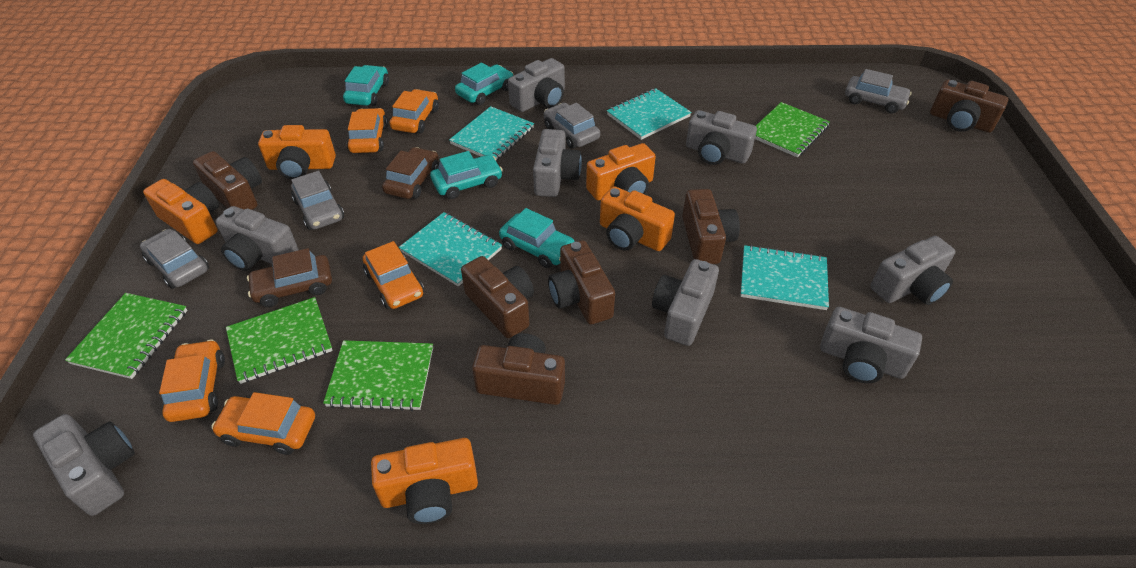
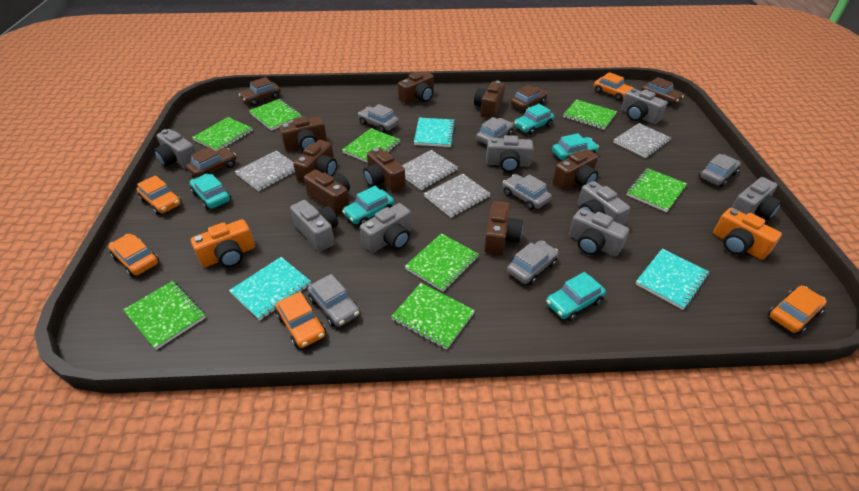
brown camera: 6 -> 8
brown car: 2 -> 4
green notebook: 4 -> 8
grey car: 4 -> 6
grey notebook: 0 -> 4
orange camera: 5 -> 2
turquoise car: 4 -> 5
turquoise notebook: 4 -> 3

